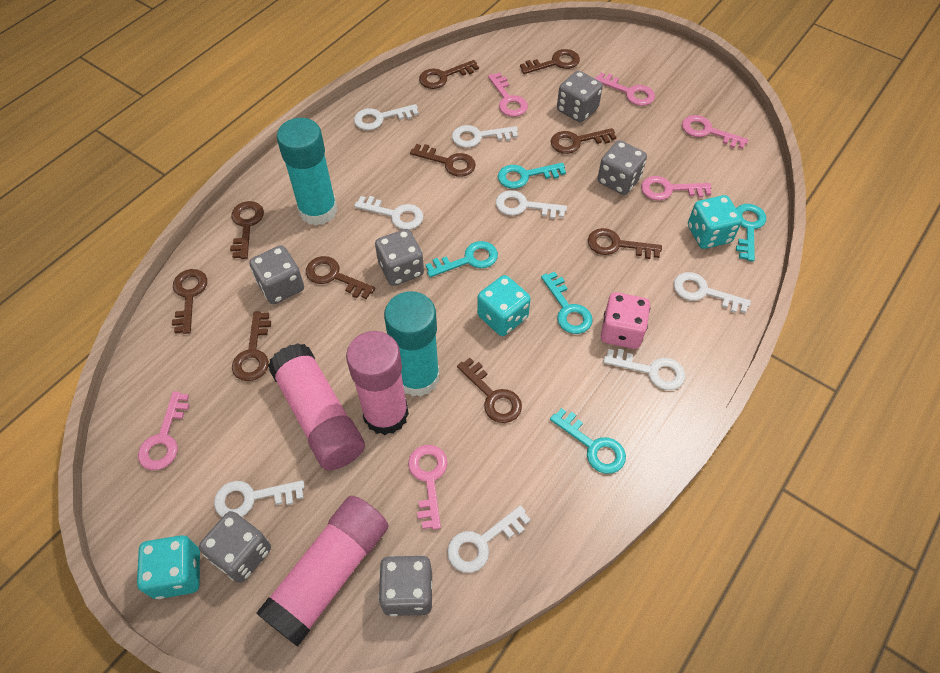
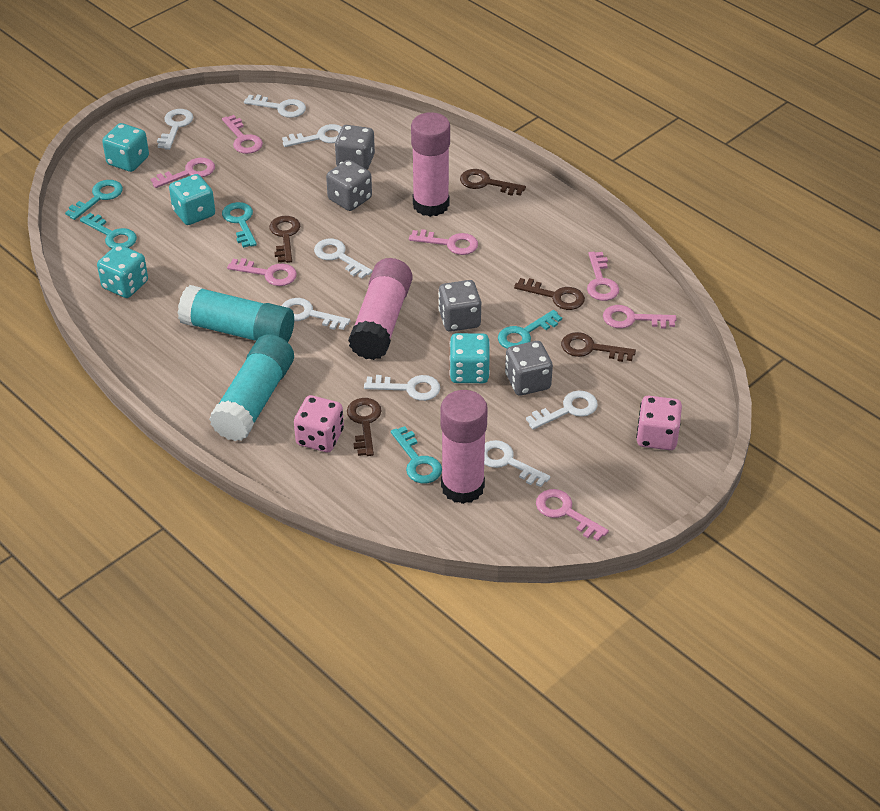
brown key: 10 -> 5
grey dice: 6 -> 4
pink dice: 1 -> 2
pink key: 6 -> 7
turquoise dice: 3 -> 4

